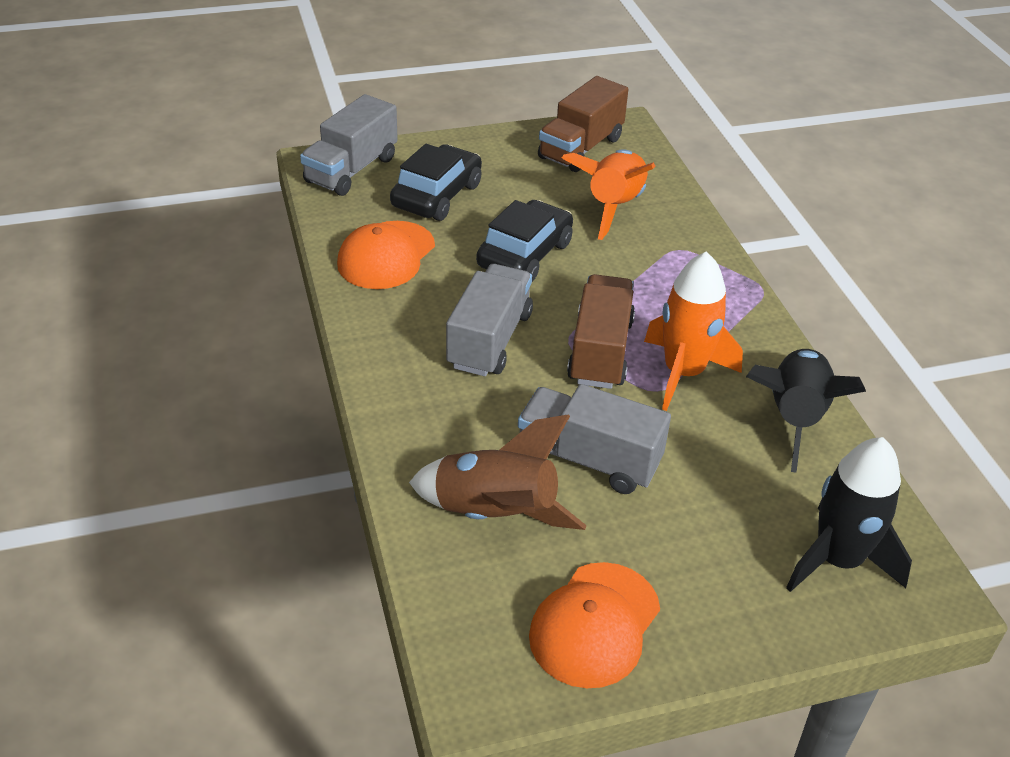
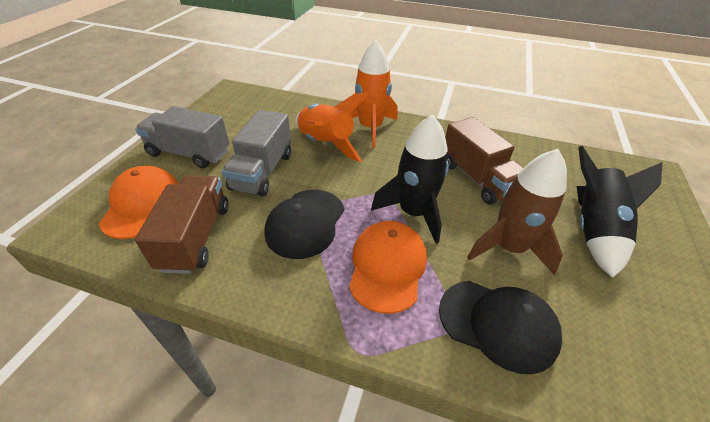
black cap: 0 -> 2
black car: 2 -> 0
grey truck: 3 -> 2

